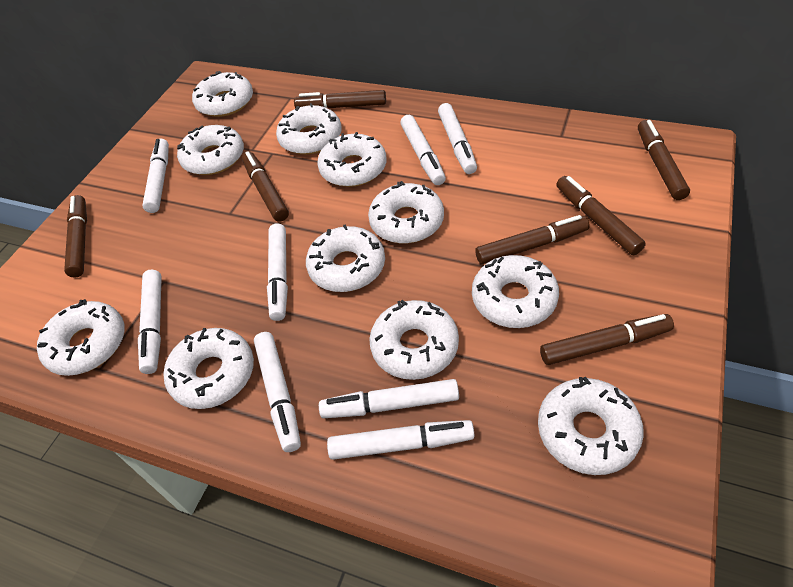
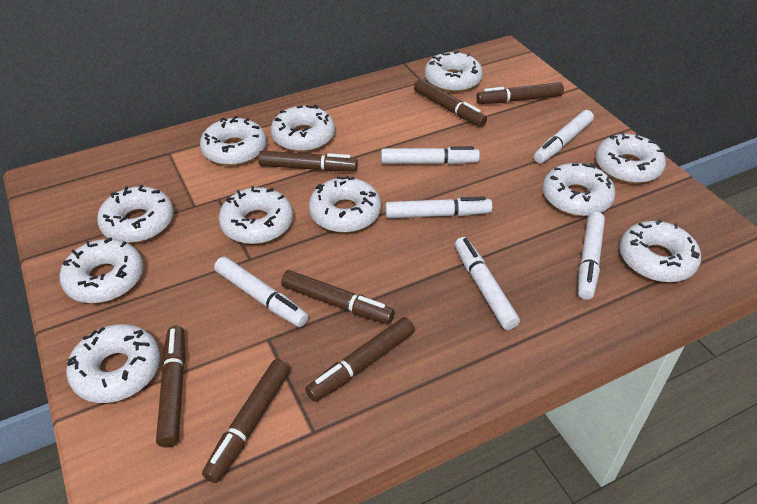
white marker: 8 -> 6

